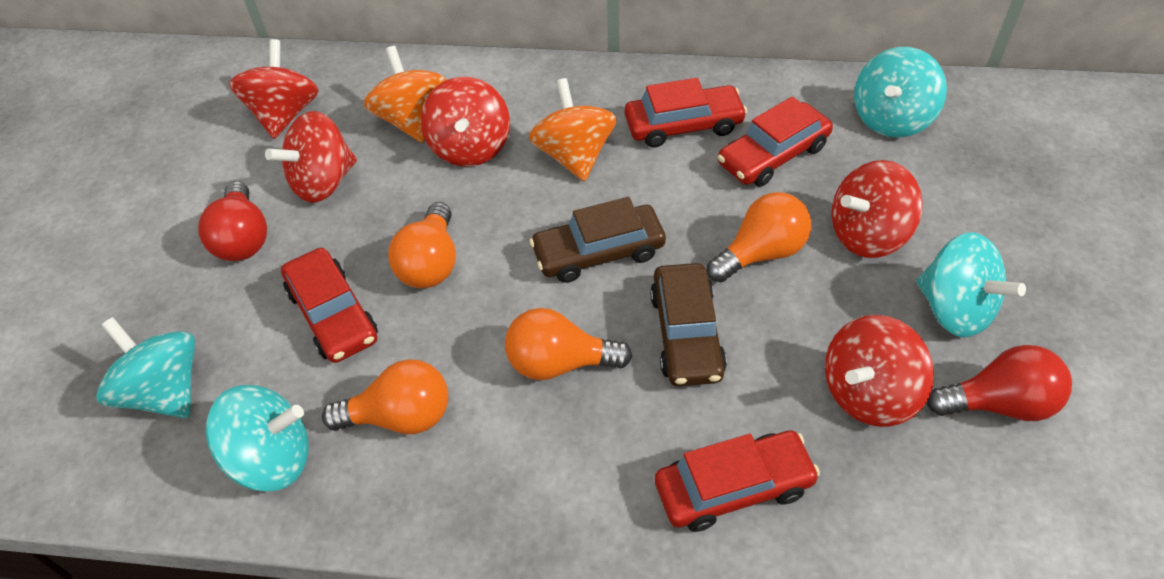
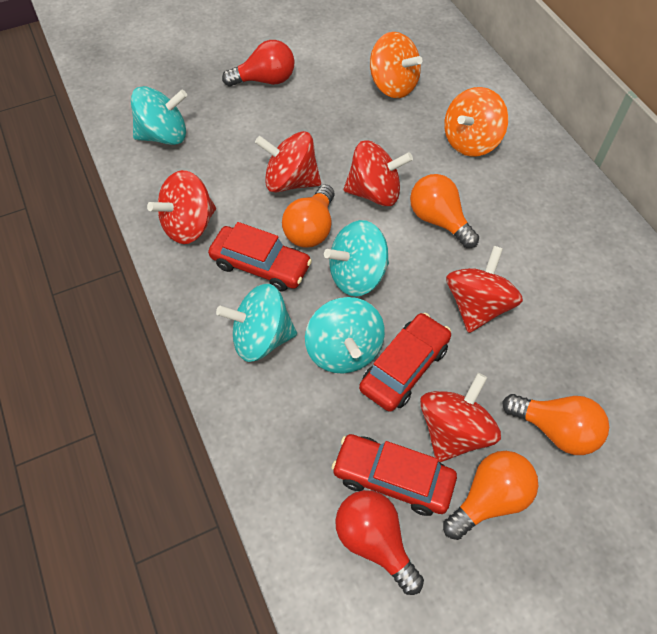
brown car: 2 -> 0
red car: 4 -> 3

